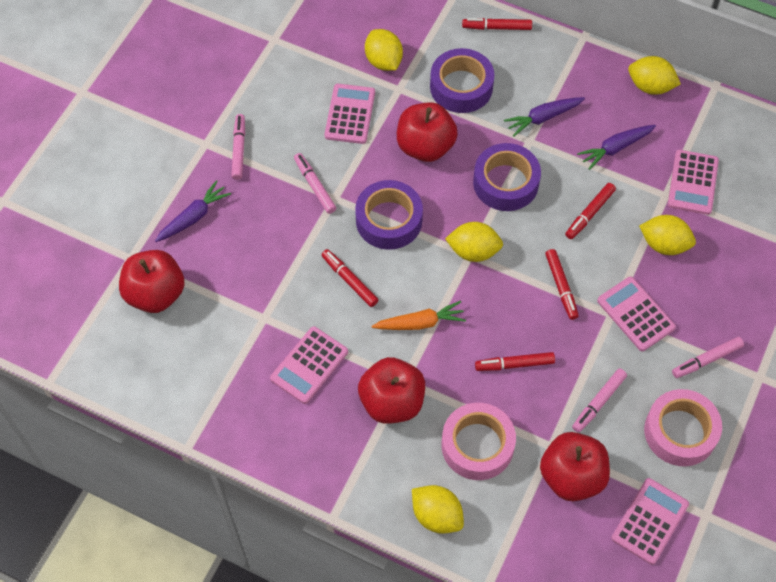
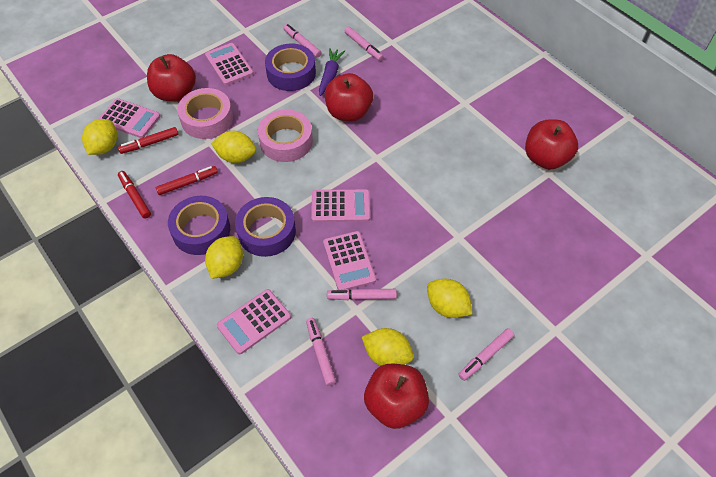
orange carrot: 1 -> 0
pink marker: 4 -> 5
purple carrot: 3 -> 1
red marker: 5 -> 3

